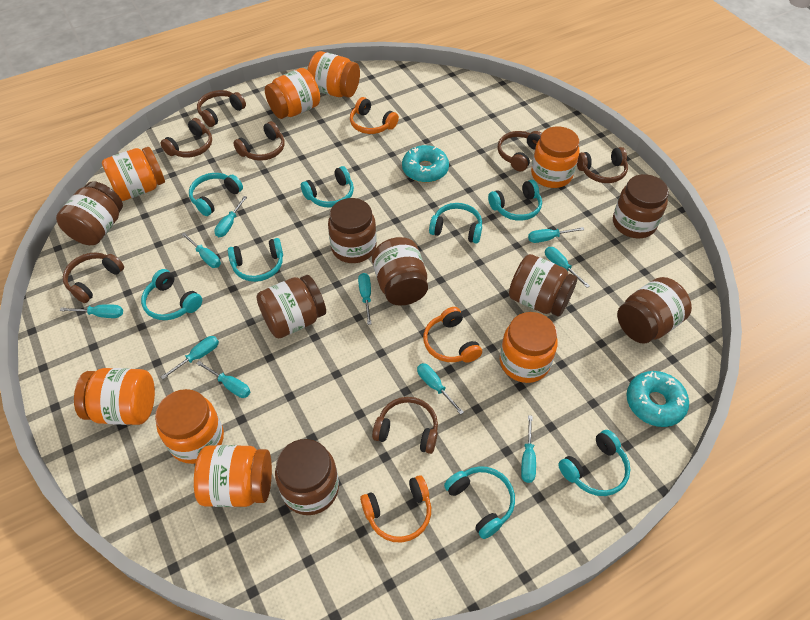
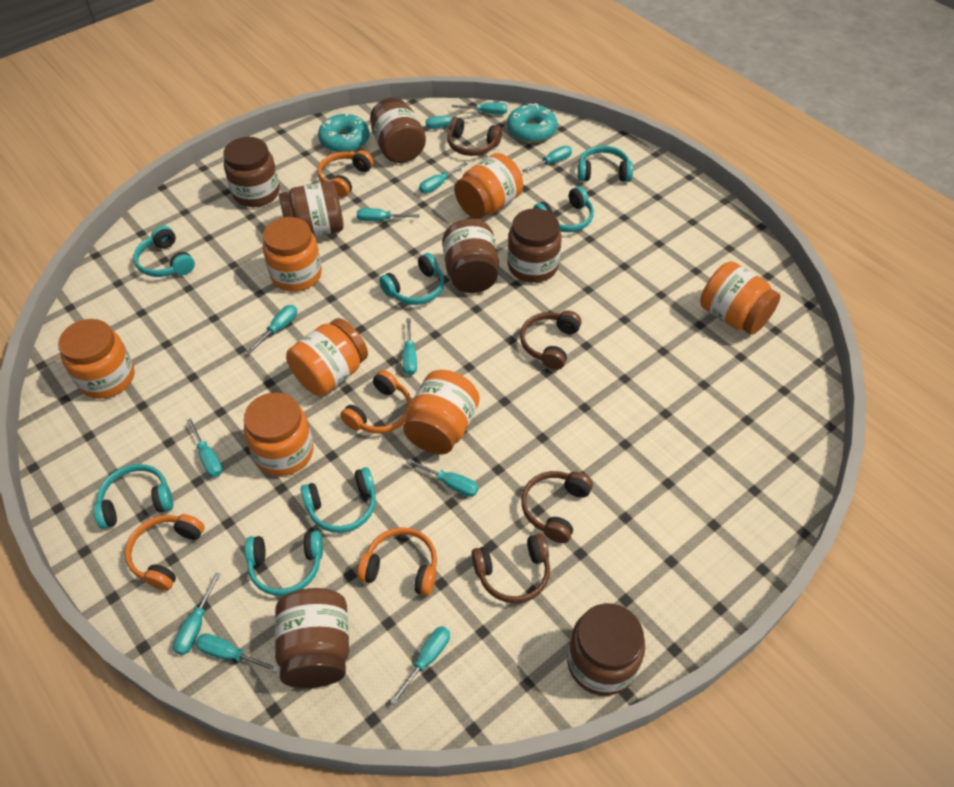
brown headphones: 7 -> 4
brown jar: 8 -> 7
orange headphones: 3 -> 4
orange jar: 8 -> 7
turquoise headphones: 8 -> 7
turquoise screwdriver: 10 -> 12

